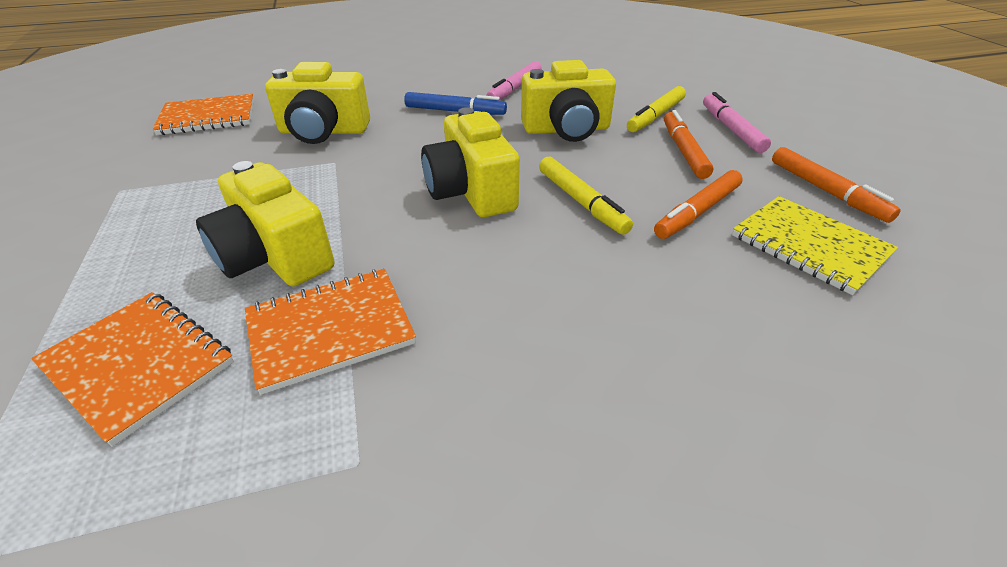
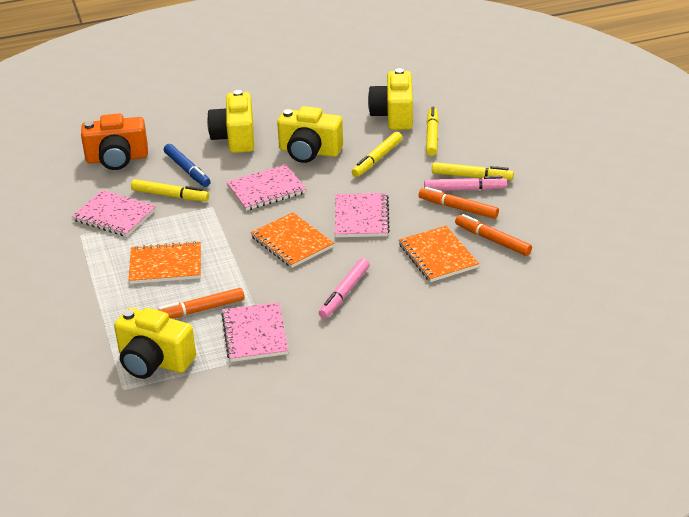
orange camera: 0 -> 1
pink notebook: 0 -> 4
yellow marker: 2 -> 4
yellow notebook: 1 -> 0

